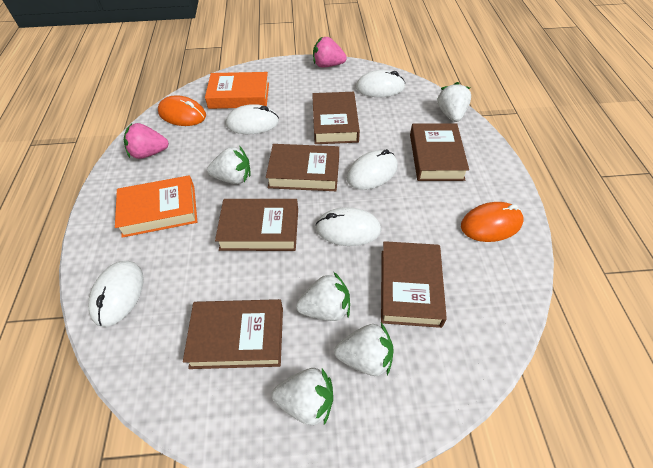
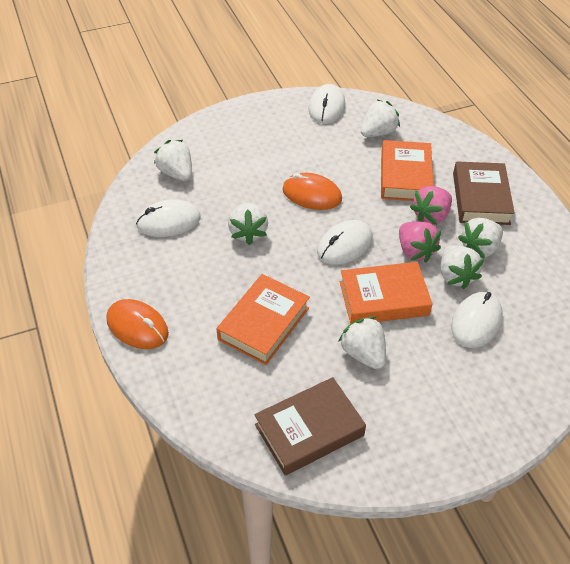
brown book: 6 -> 2
orange book: 2 -> 3
white mouse: 5 -> 4
white strawberry: 5 -> 6

